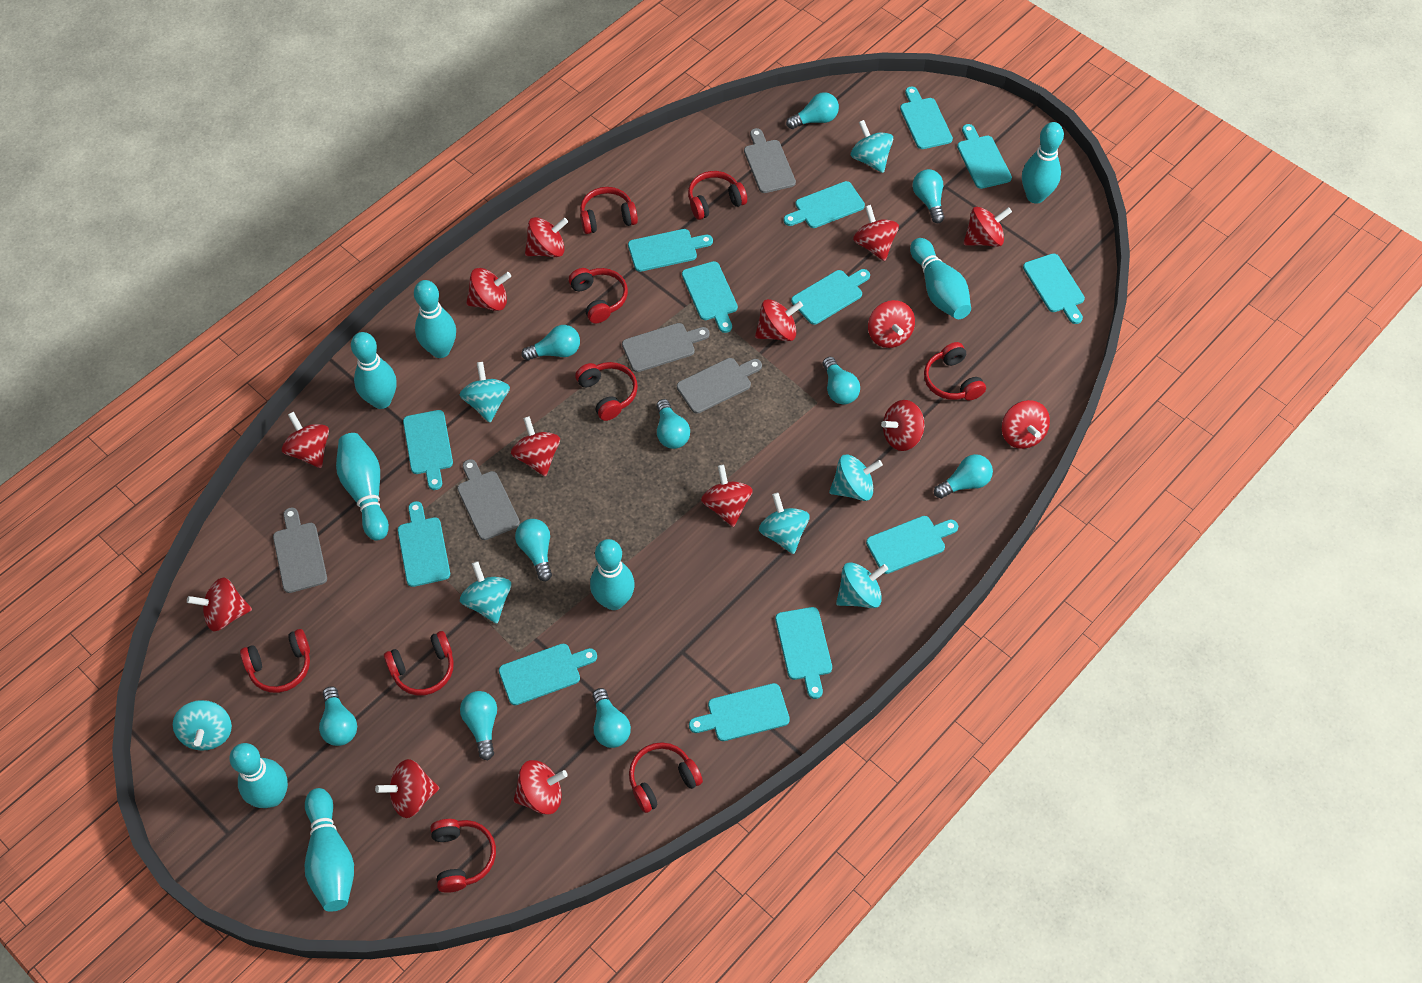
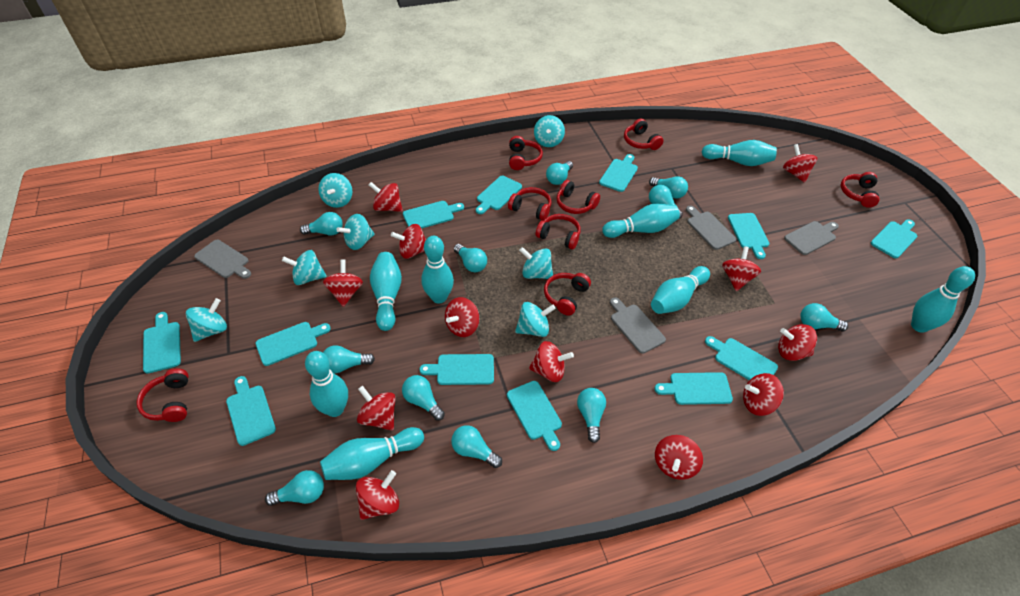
grey cutting board: 5 -> 4
red headphones: 9 -> 8
red spinning top: 14 -> 12
turquoise cutting board: 13 -> 12
turquoise light bulb: 10 -> 11

